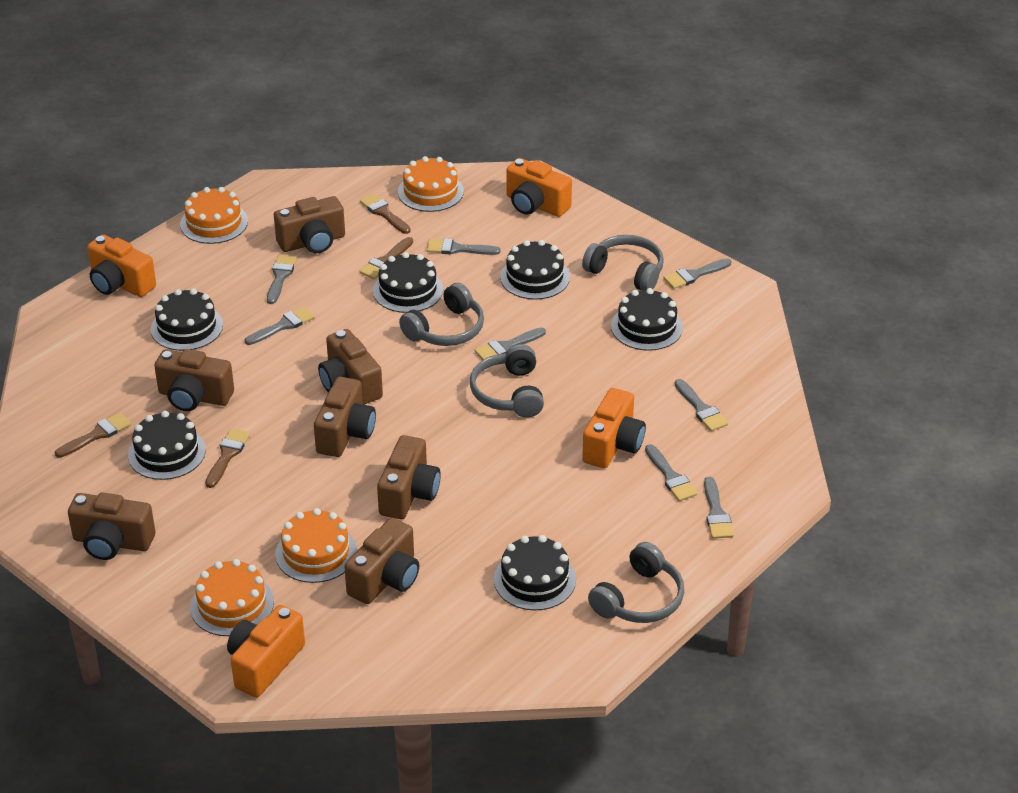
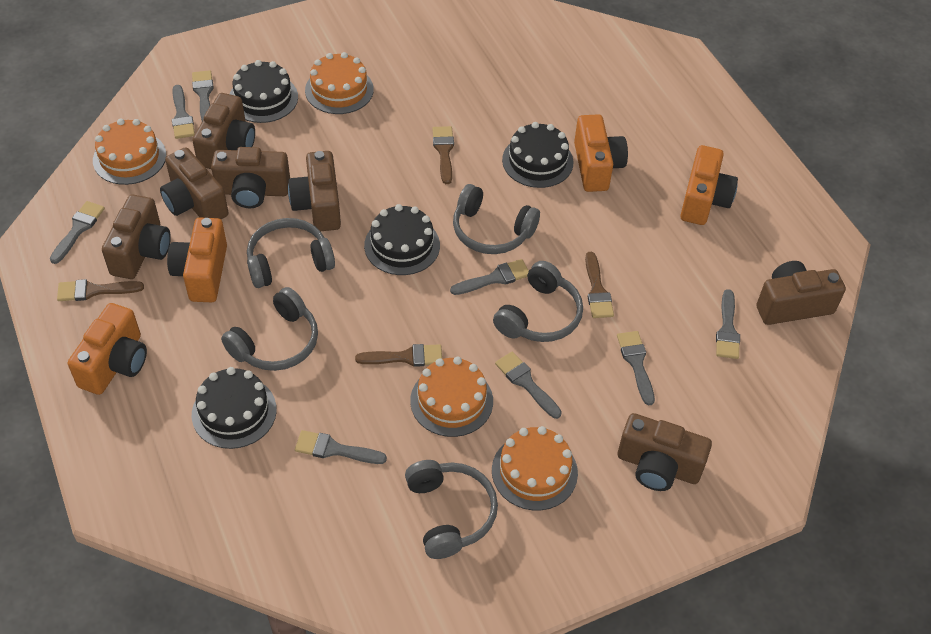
black cake: 6 -> 4
grey headphones: 4 -> 5

